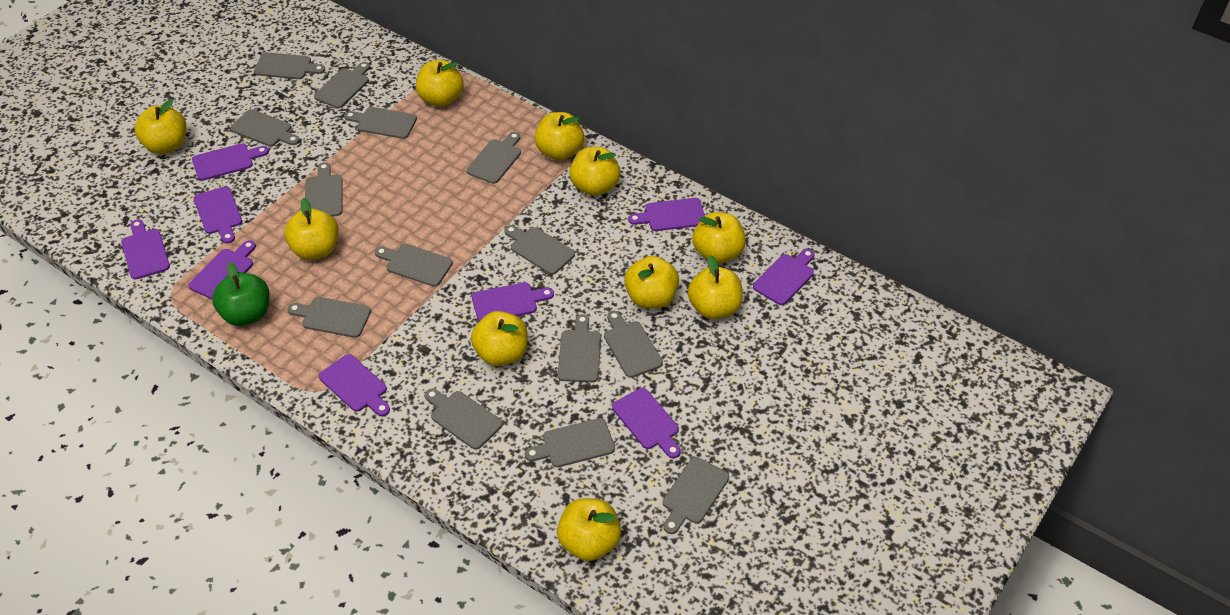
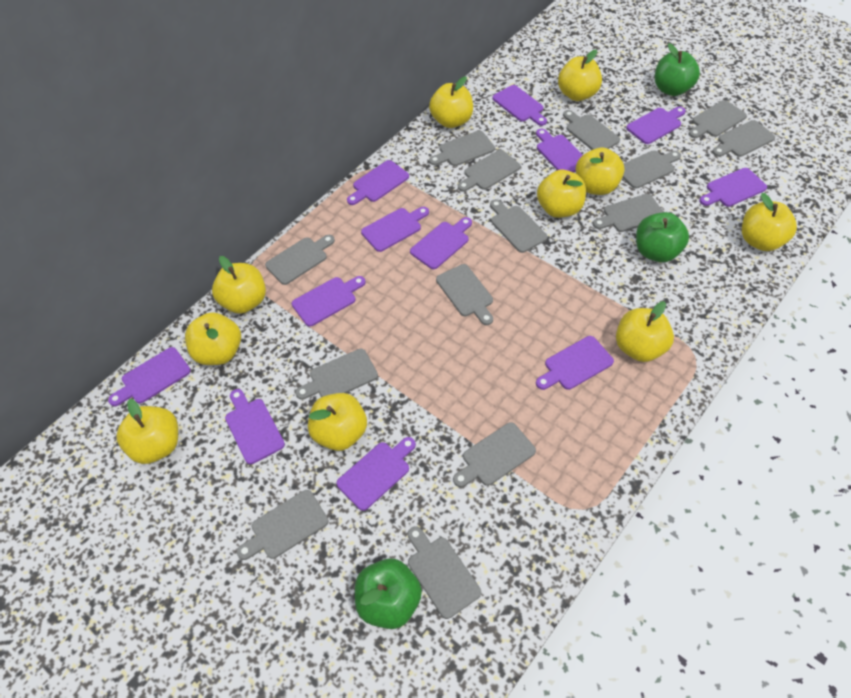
green apple: 1 -> 3
purple cutting board: 9 -> 12

